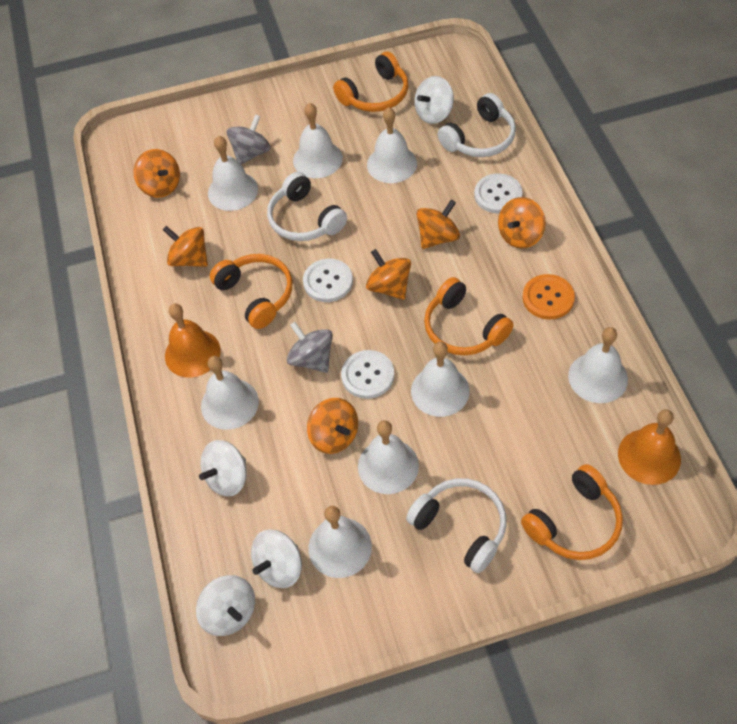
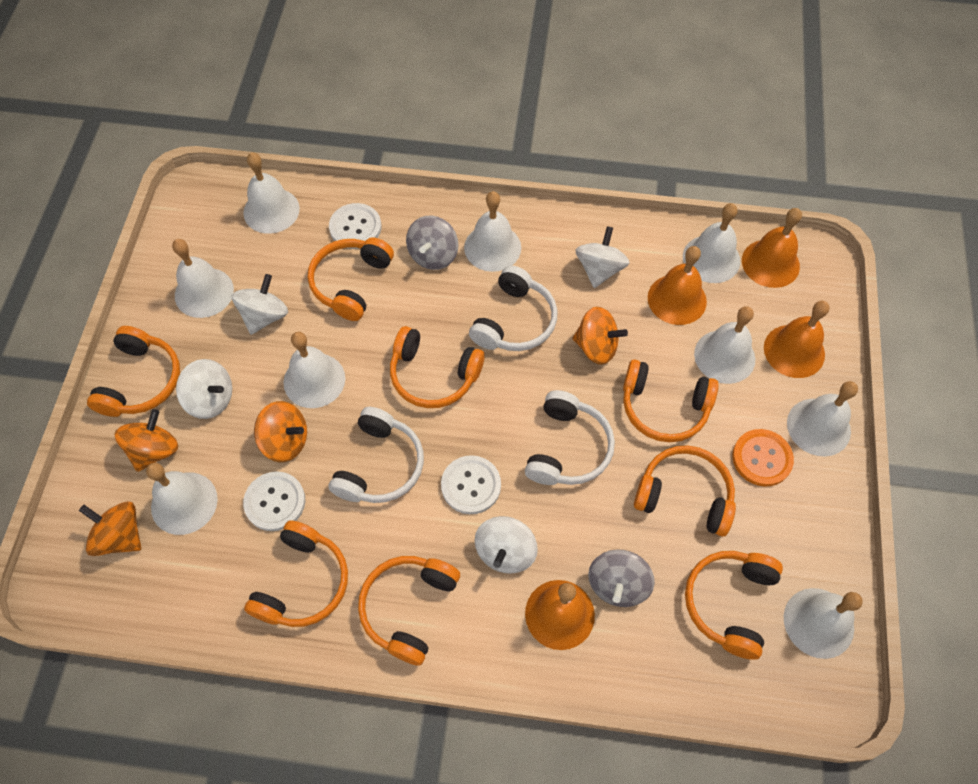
orange bell: 2 -> 4
orange headphones: 4 -> 8
orange spinning top: 6 -> 4
white bell: 8 -> 9

